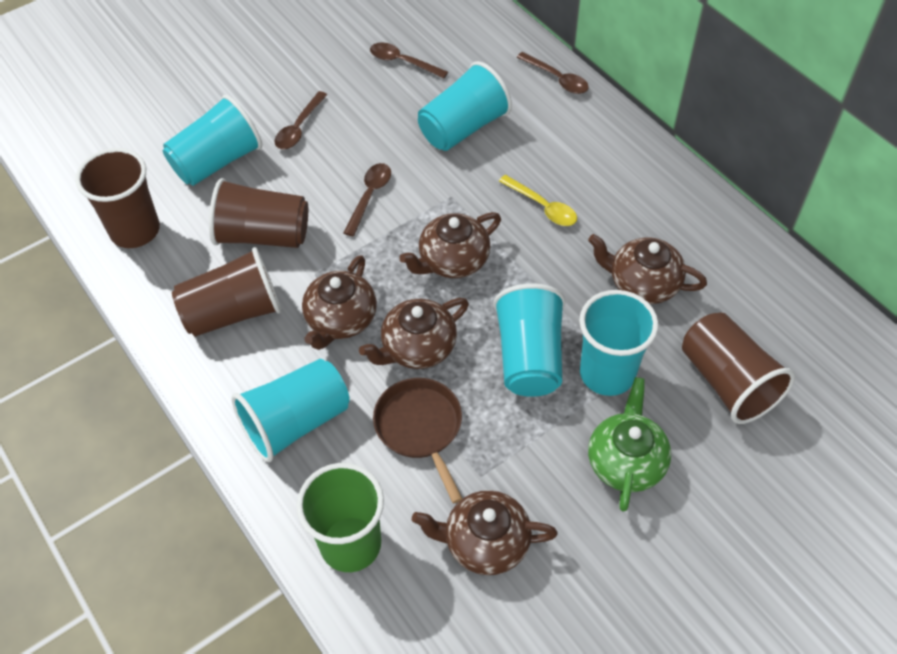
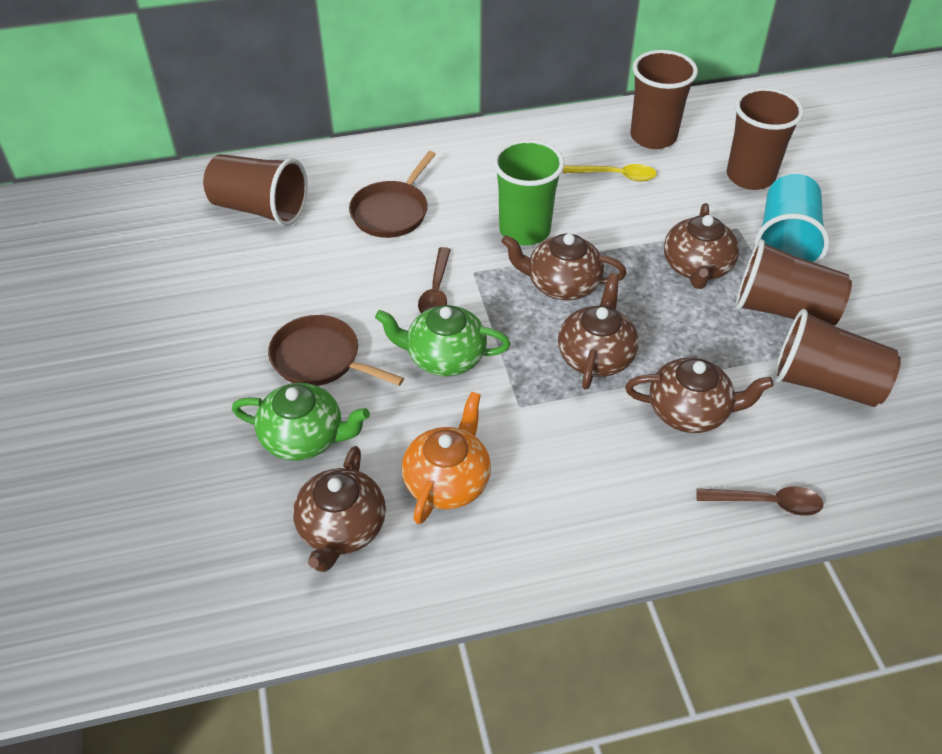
brown cup: 4 -> 5
brown pan: 1 -> 2
brown spoon: 4 -> 2
green teapot: 1 -> 2
orange teapot: 0 -> 1
turquoise cup: 5 -> 1

